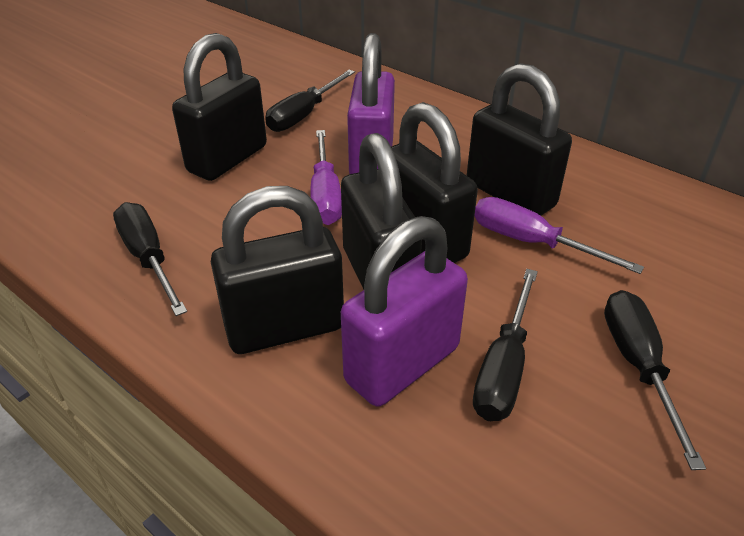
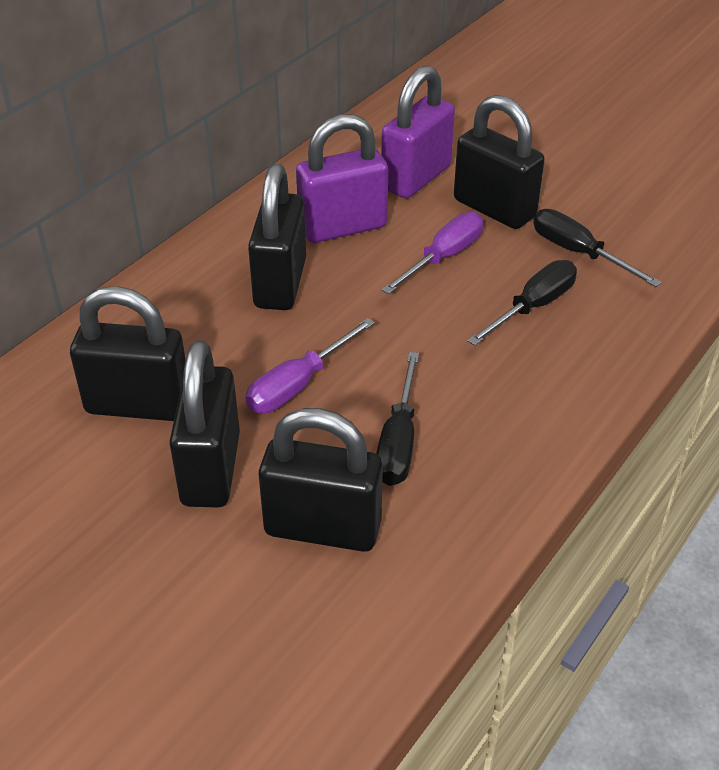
black screwdriver: 4 -> 3

